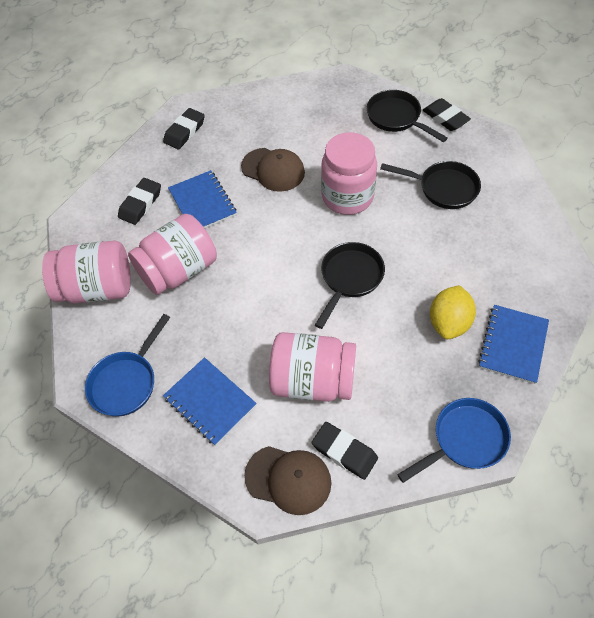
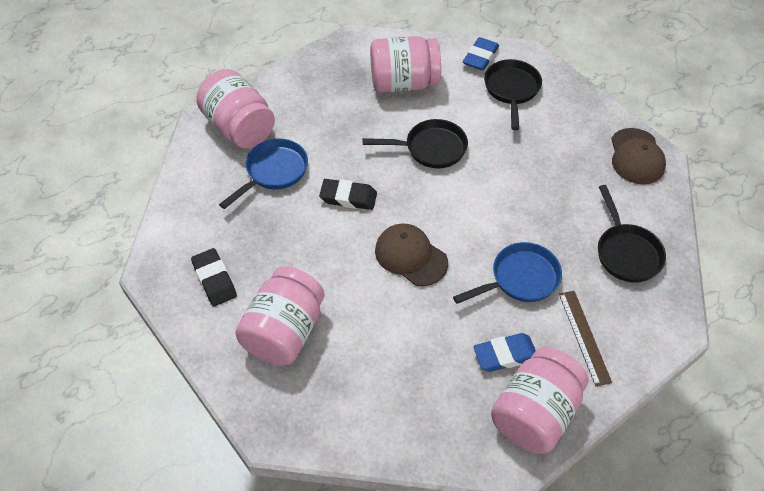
black eraser: 4 -> 2
blue eraser: 0 -> 2
blue notebook: 3 -> 0
brown ruler: 0 -> 1
yellow lemon: 1 -> 0

